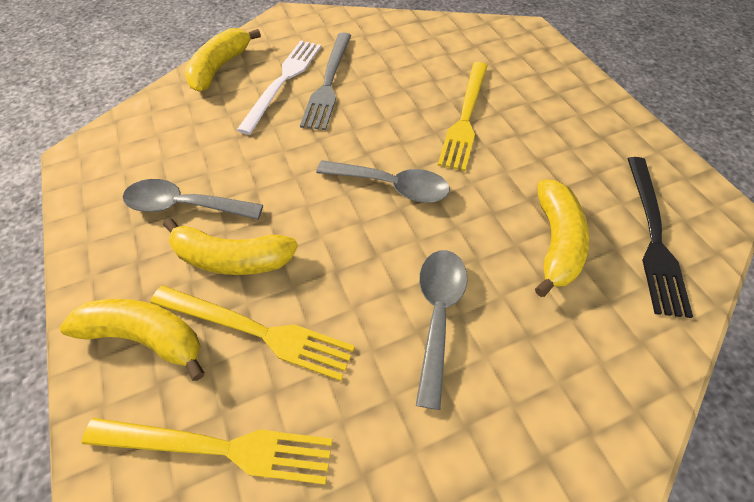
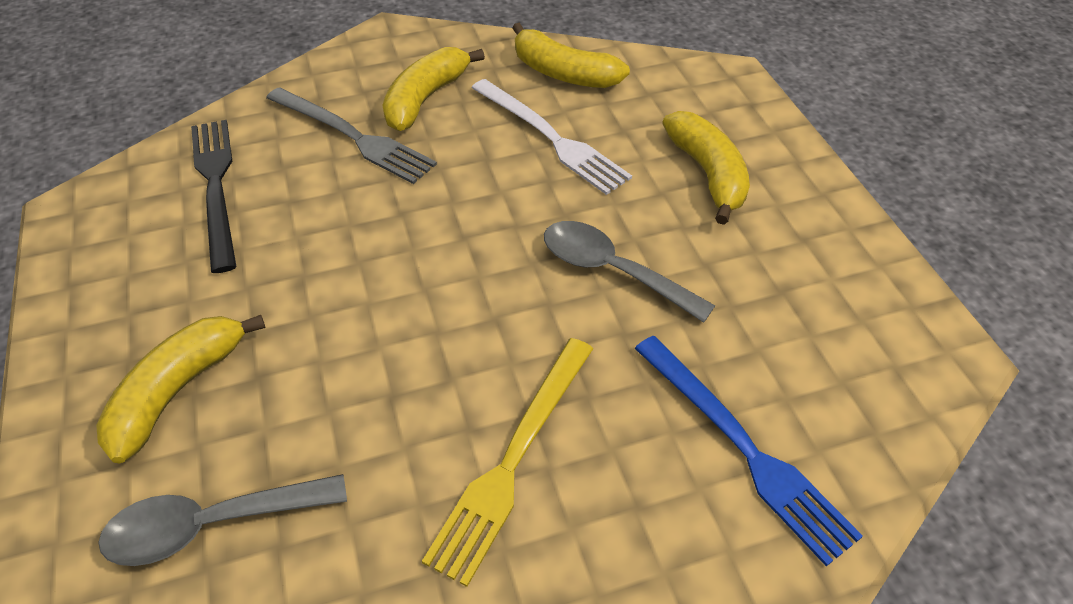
blue fork: 0 -> 1
grey spoon: 3 -> 2
yellow fork: 3 -> 1

